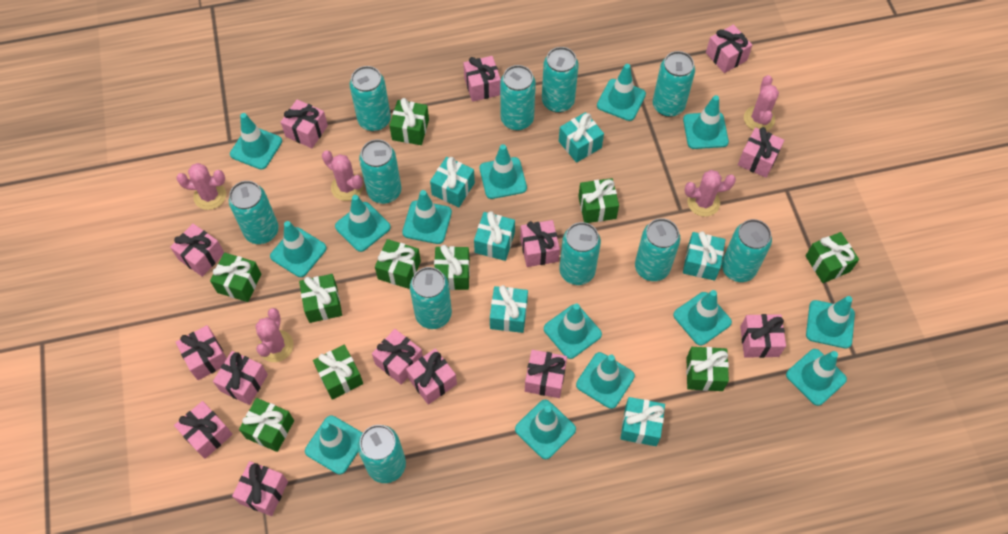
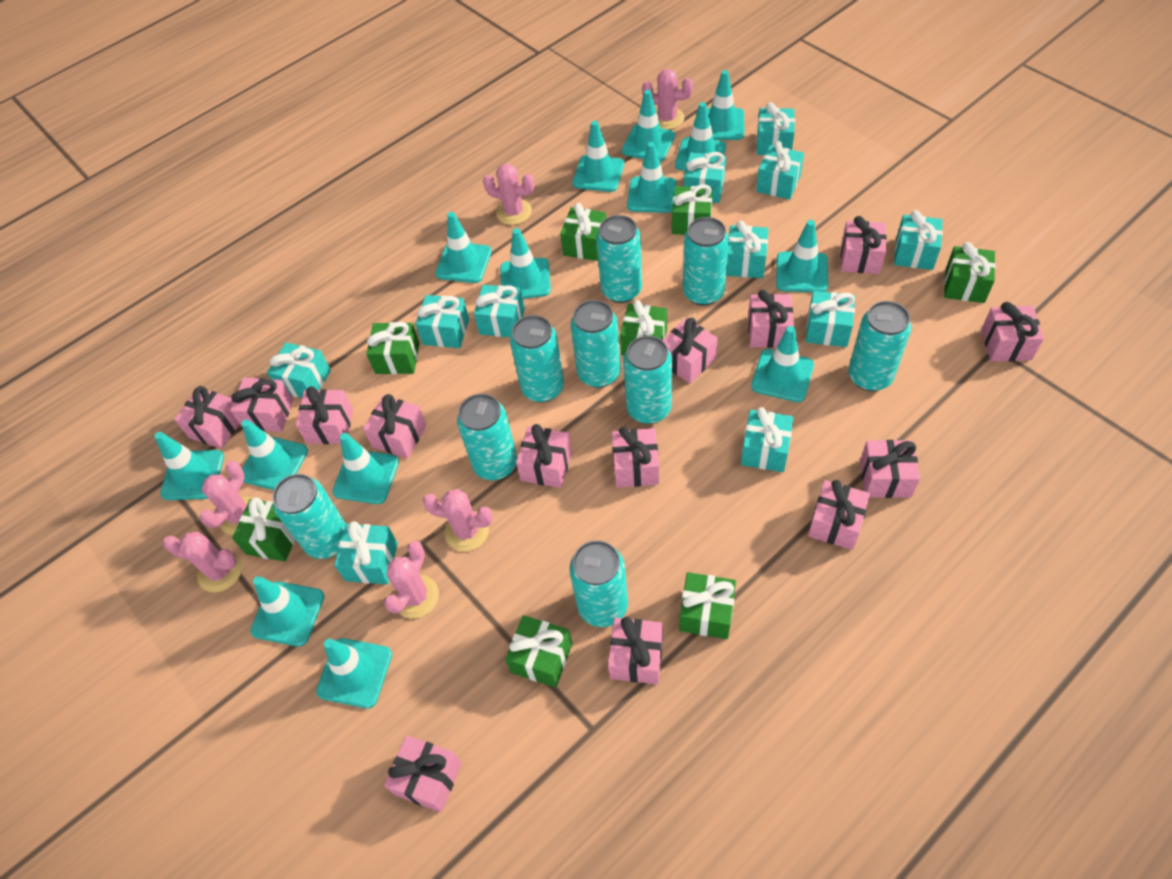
green gift: 10 -> 8
pink cactus: 5 -> 6
turquoise can: 11 -> 9
turquoise gift: 6 -> 11

